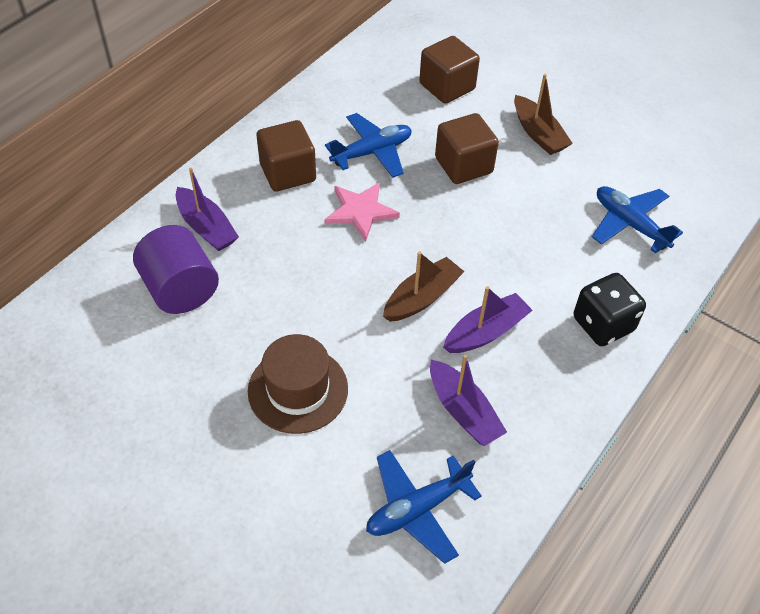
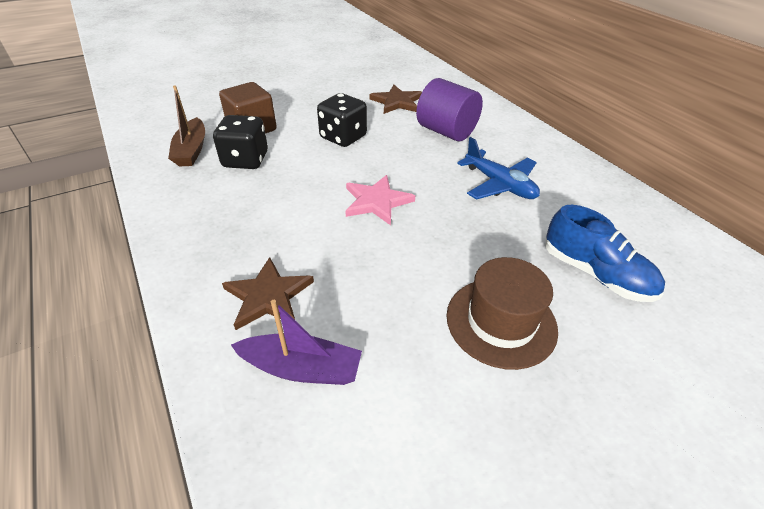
black dice: 1 -> 2
blue plane: 3 -> 1
blue shoe: 0 -> 1
brown boat: 2 -> 1
brown cube: 3 -> 1
brown star: 0 -> 2
purple boat: 3 -> 1

